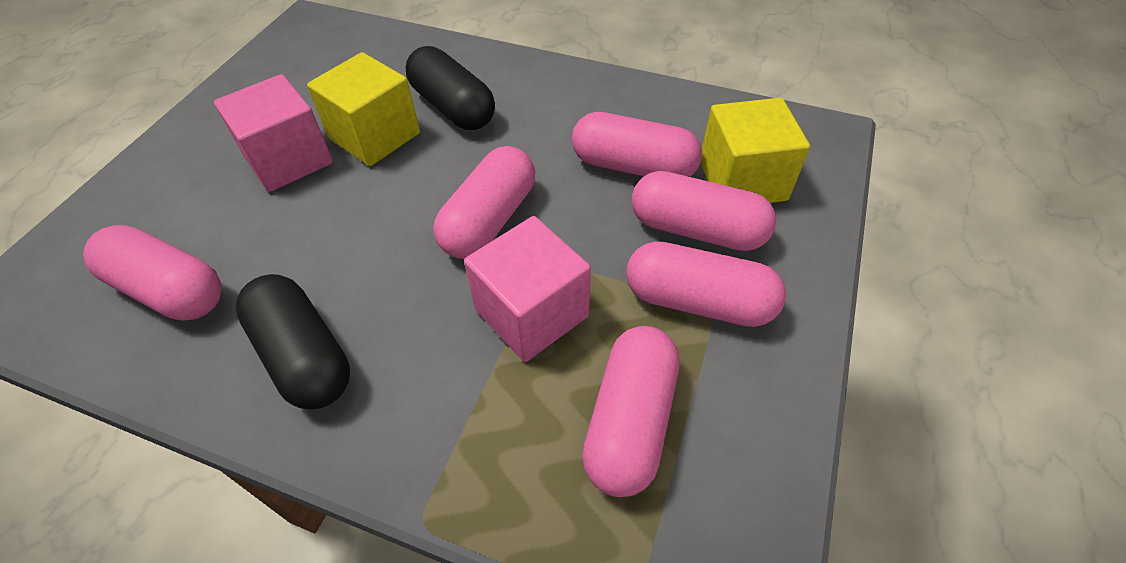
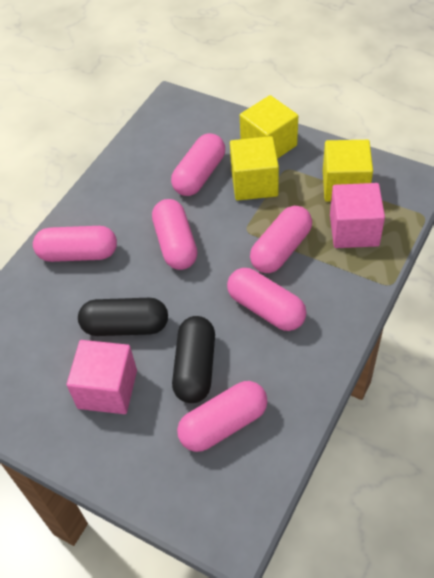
yellow cube: 2 -> 3

